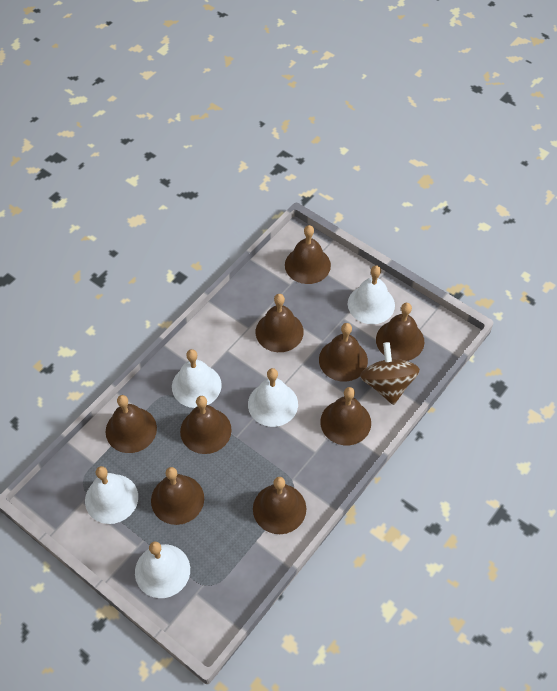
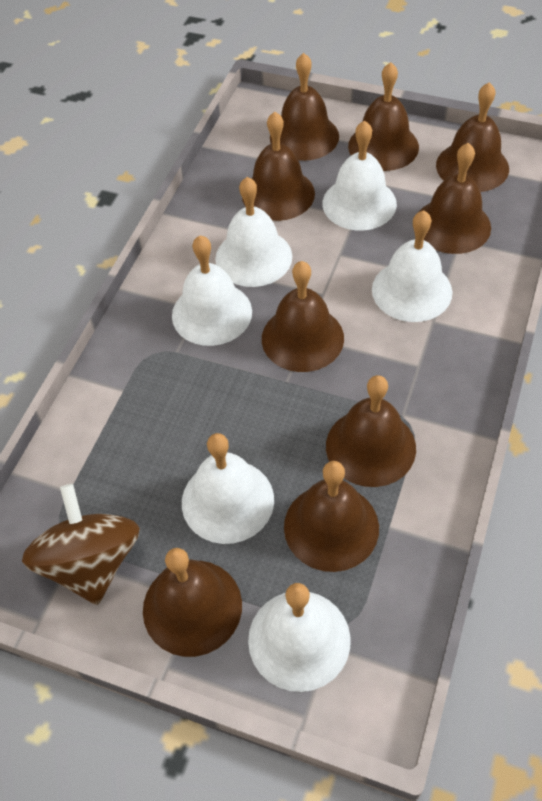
white bell: 5 -> 6

